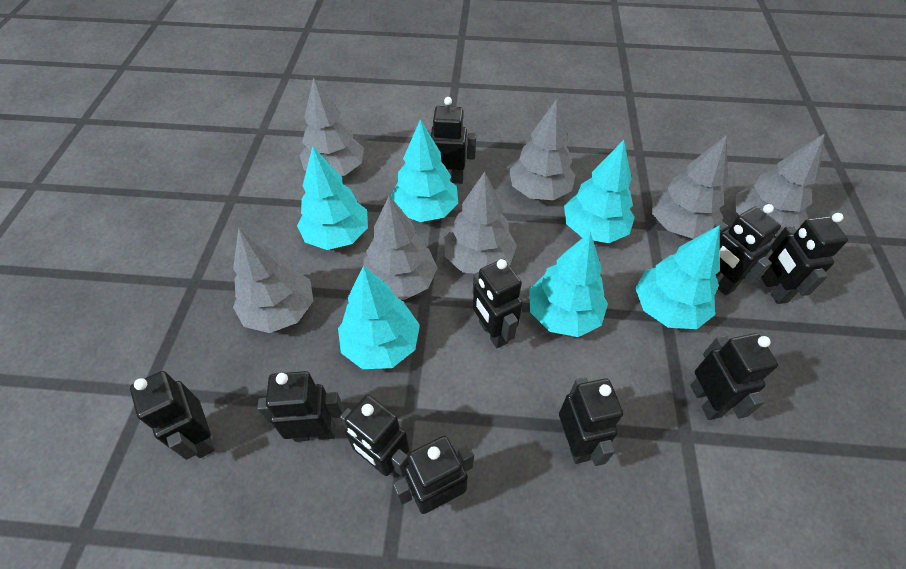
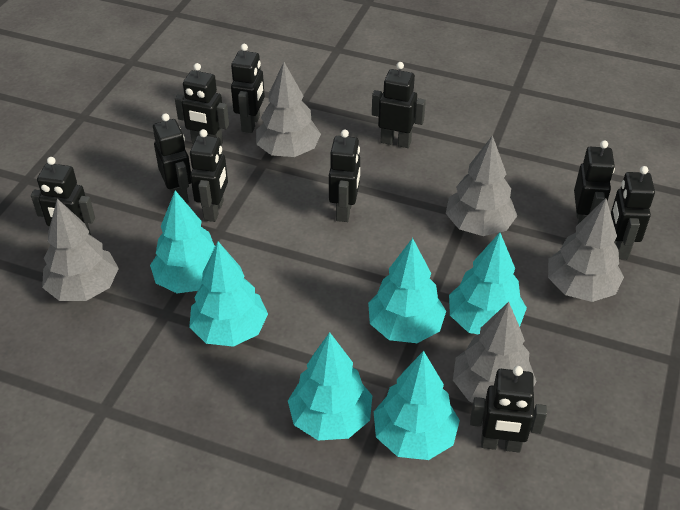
grey tree: 7 -> 5

